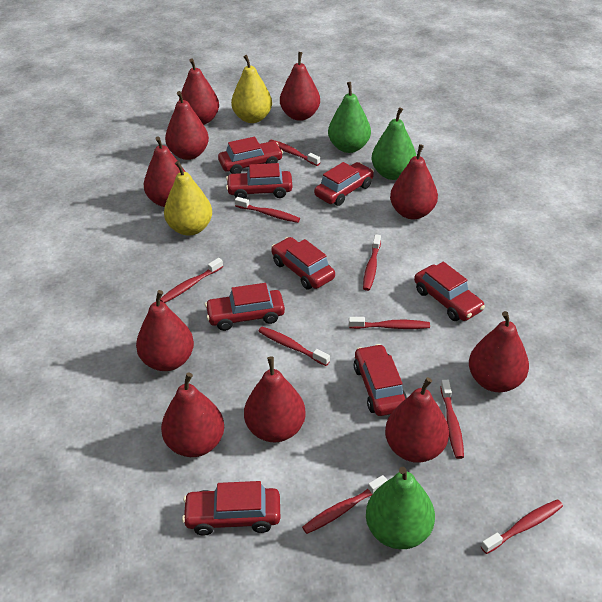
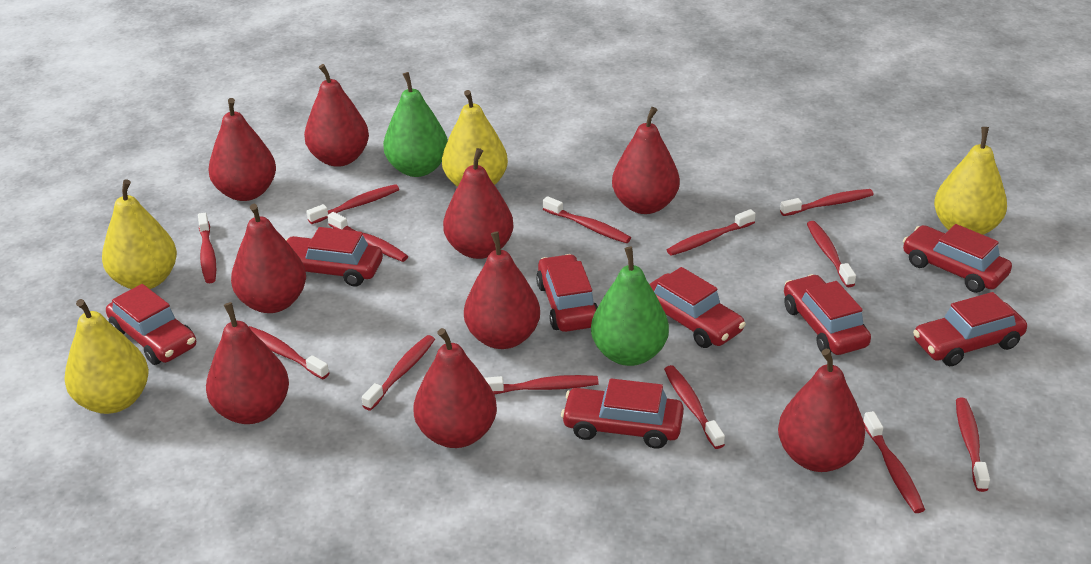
green pear: 3 -> 2
red pear: 10 -> 9
red toothbrush: 9 -> 13
yellow pear: 2 -> 4

